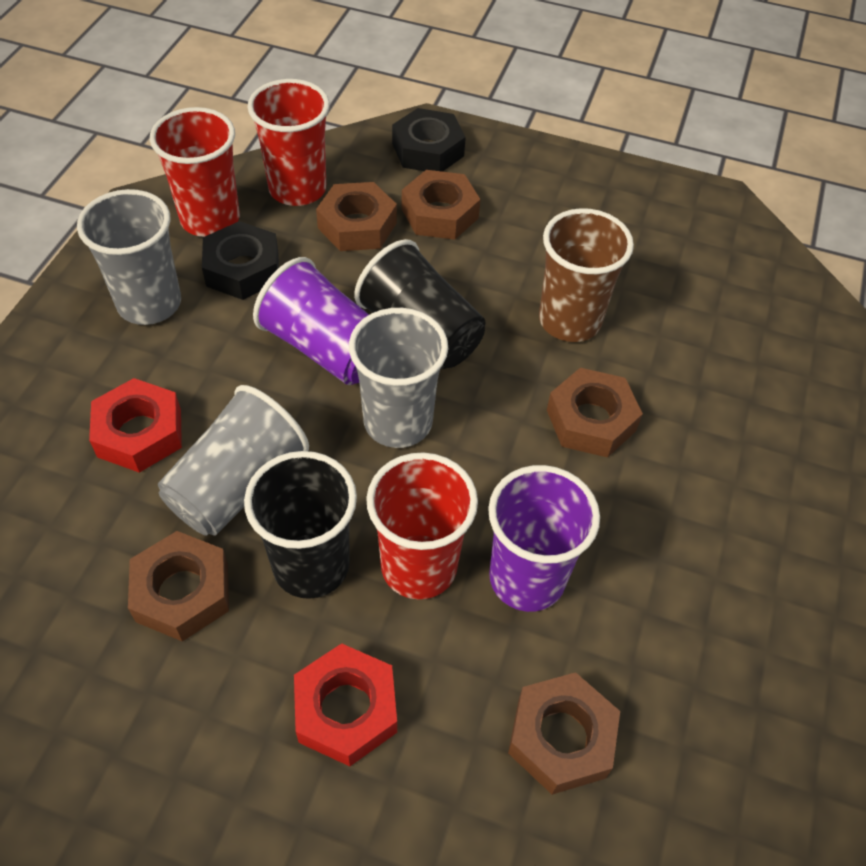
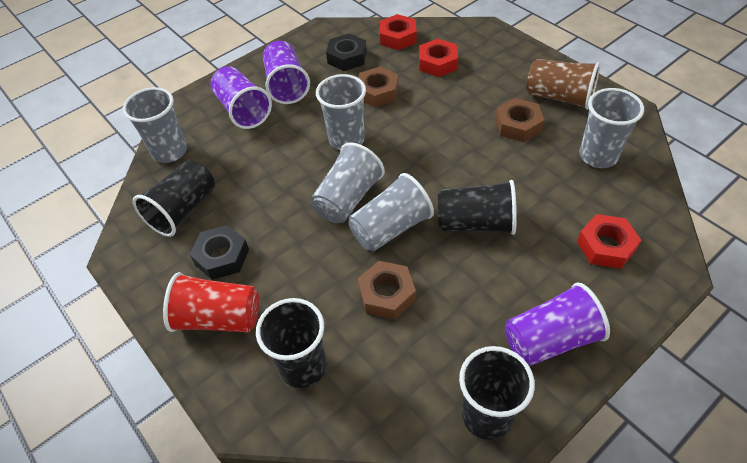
black cup: 2 -> 4
brown nut: 5 -> 3
grey cup: 3 -> 5
purple cup: 2 -> 3
red cup: 3 -> 1
red nut: 2 -> 3

